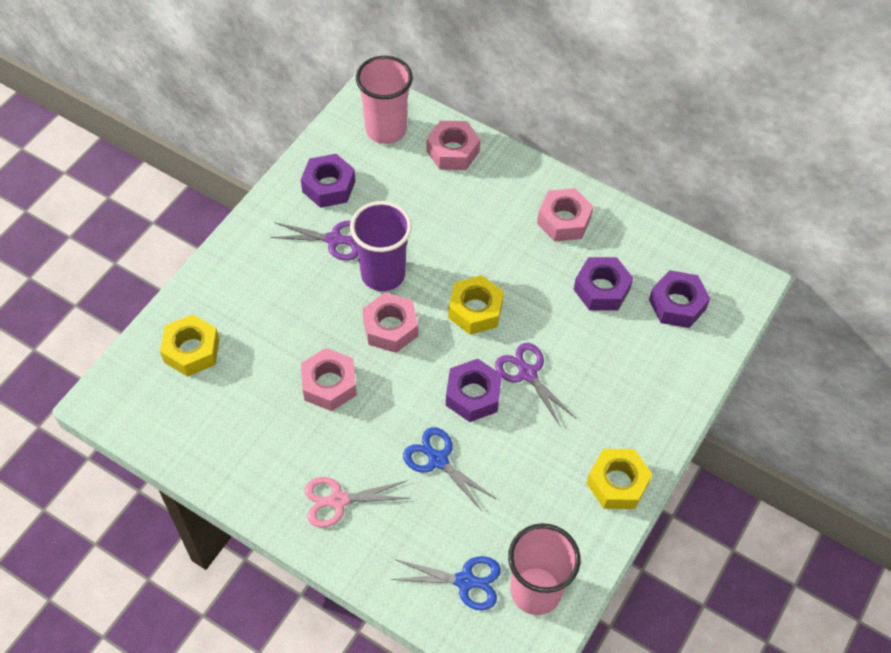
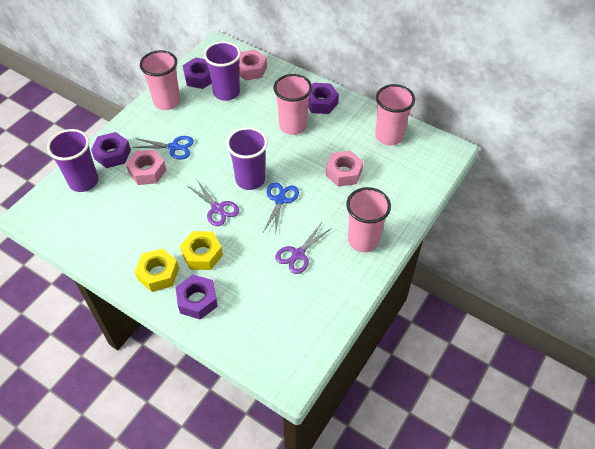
pink cup: 2 -> 4
pink nut: 4 -> 3
pink scissors: 1 -> 0
purple cup: 1 -> 3
yellow nut: 3 -> 2

